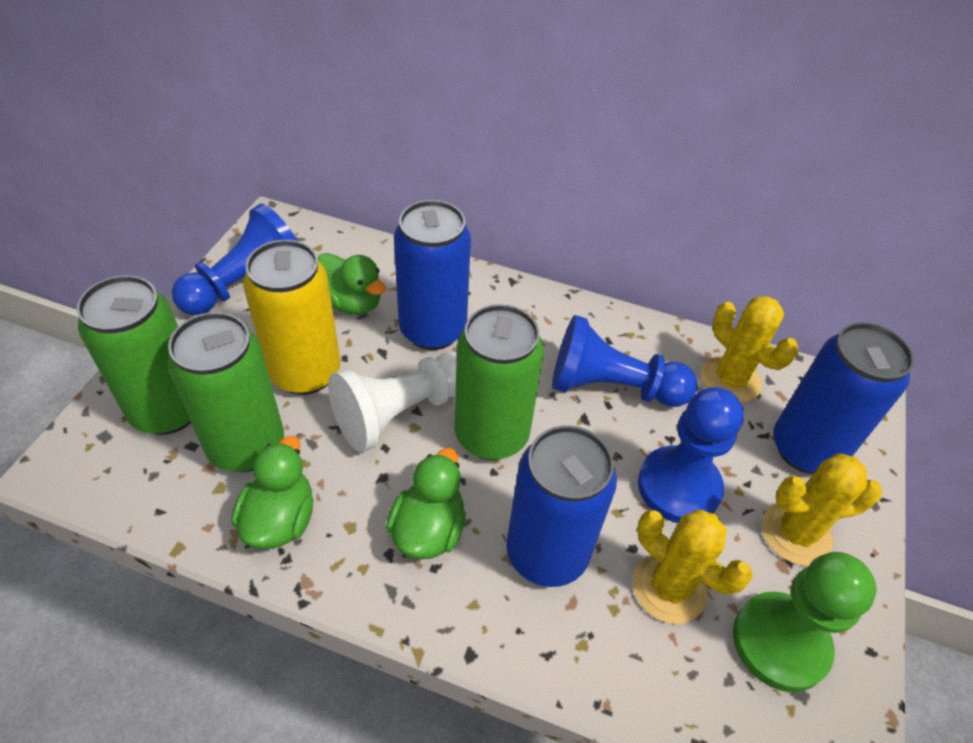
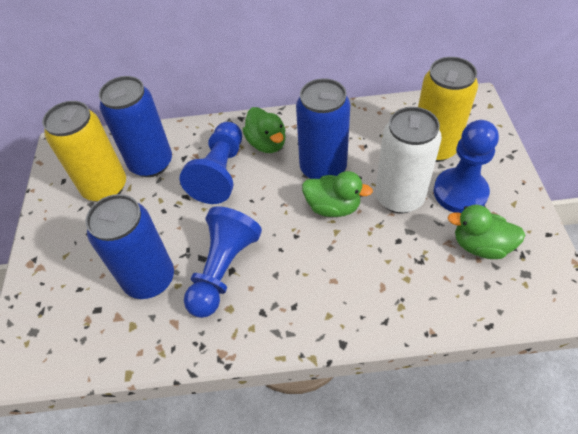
green can: 3 -> 0
green pawn: 1 -> 0
white can: 0 -> 1
white pawn: 1 -> 0
yellow cactus: 3 -> 0
yellow can: 1 -> 2

